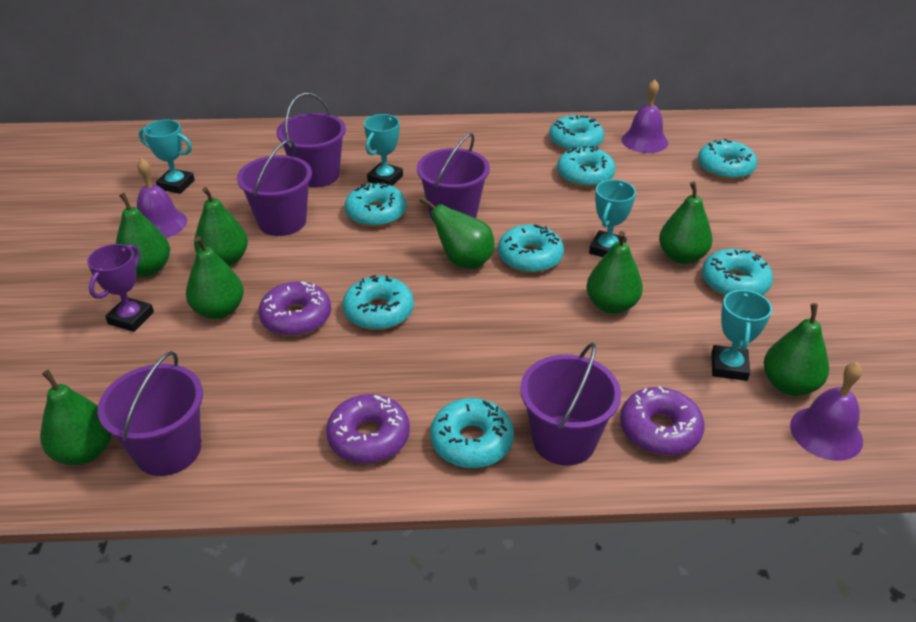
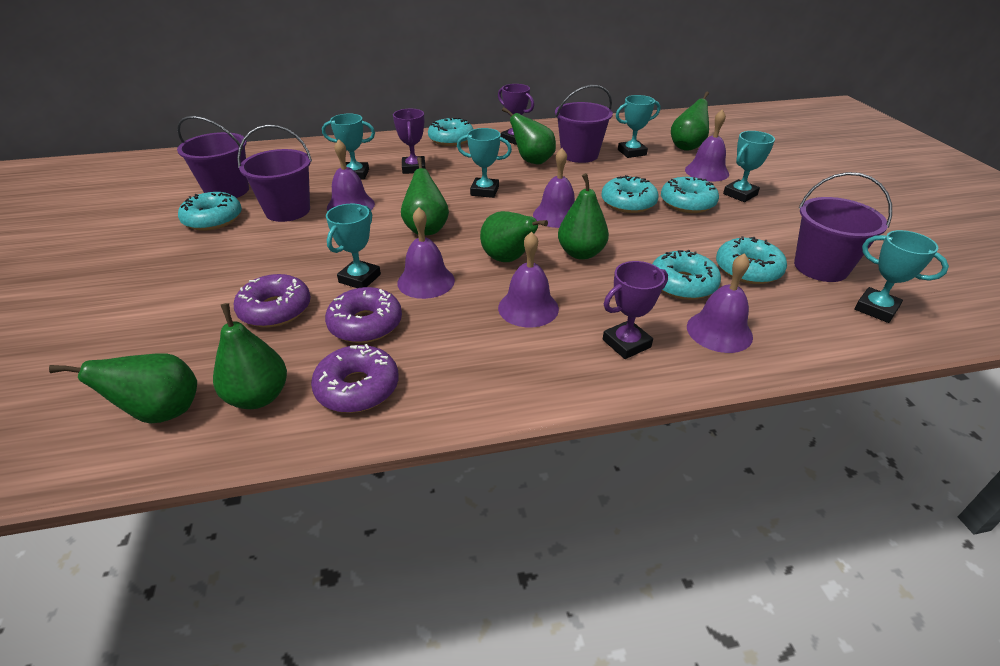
green pear: 8 -> 7
purple bell: 3 -> 6
purple bucket: 5 -> 4
purple trophy: 1 -> 3
turquoise donut: 8 -> 6
turquoise trophy: 4 -> 6

